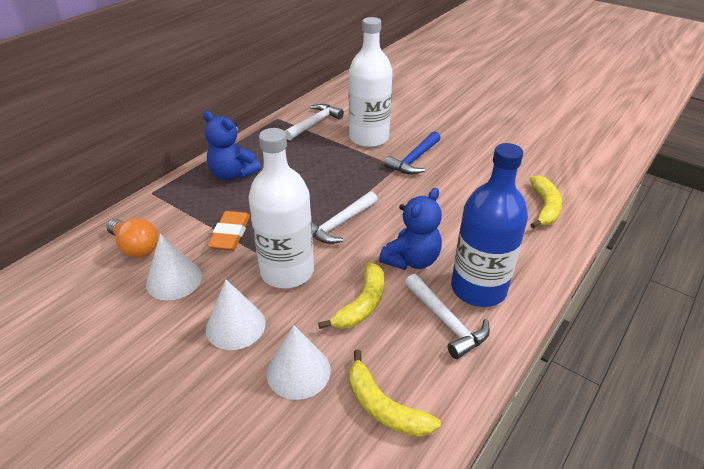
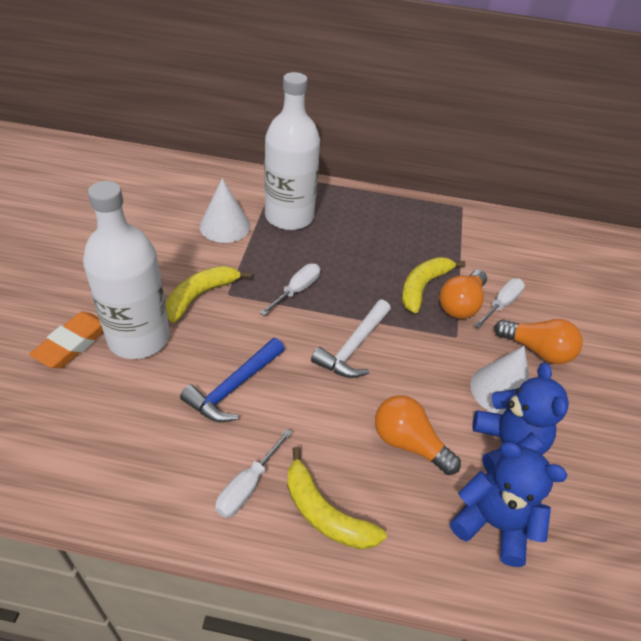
blue bottle: 1 -> 0
orange light bulb: 1 -> 3
white cone: 3 -> 2
white hammer: 3 -> 1
white screwdriver: 0 -> 3

